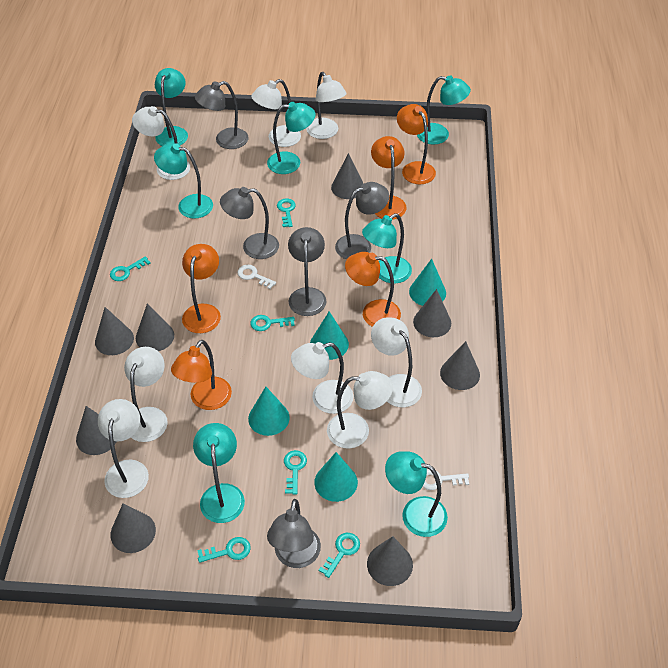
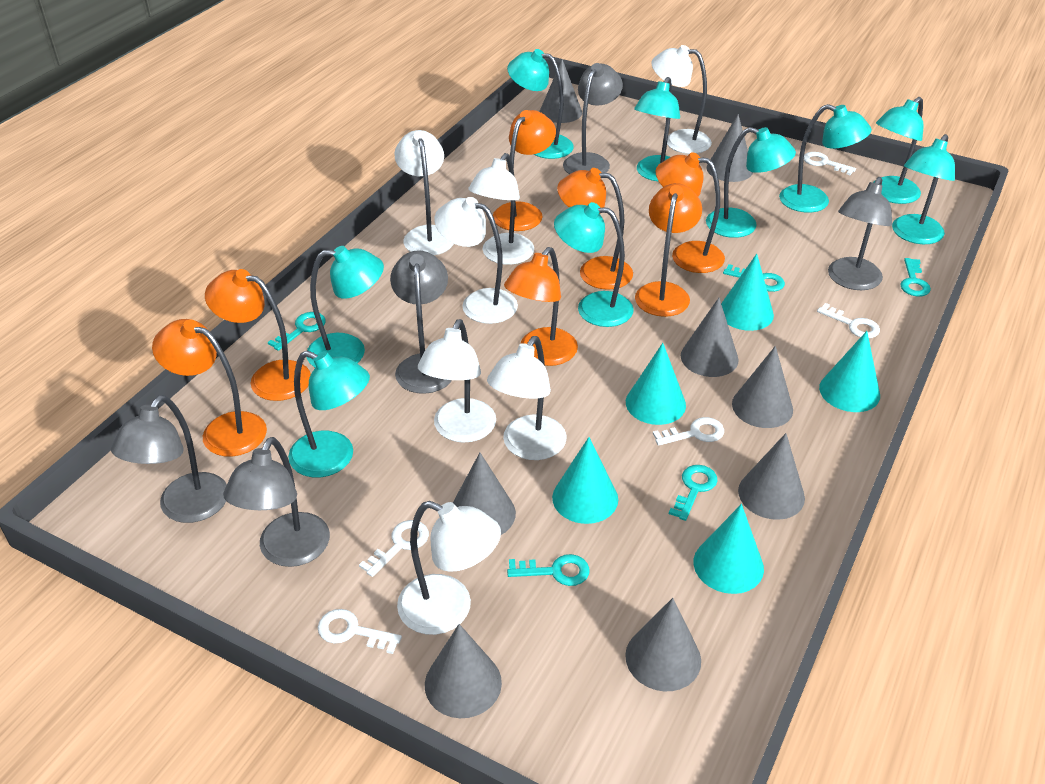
orange lamp: 5 -> 7
turquoise cone: 4 -> 5
turquoise key: 6 -> 5
turquoise lamp: 7 -> 9
white key: 2 -> 5
white lamp: 8 -> 7

